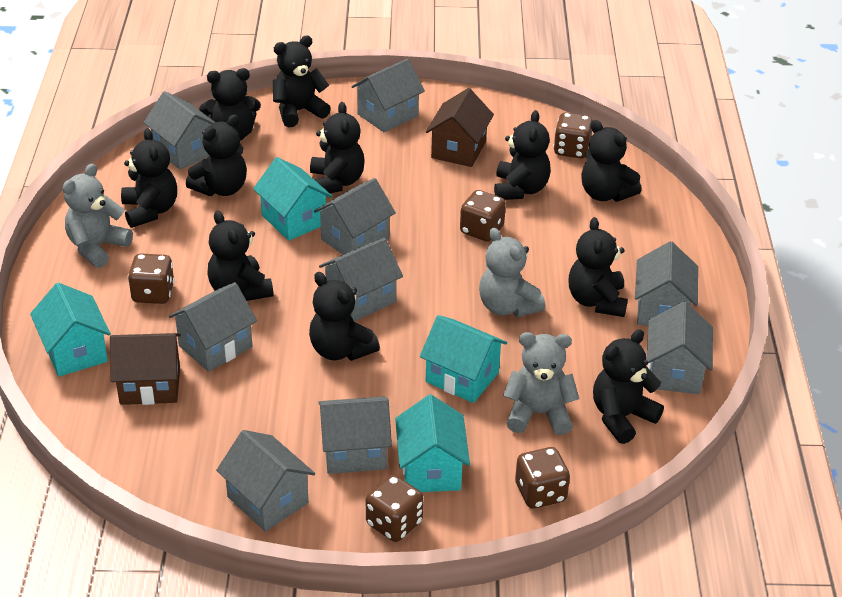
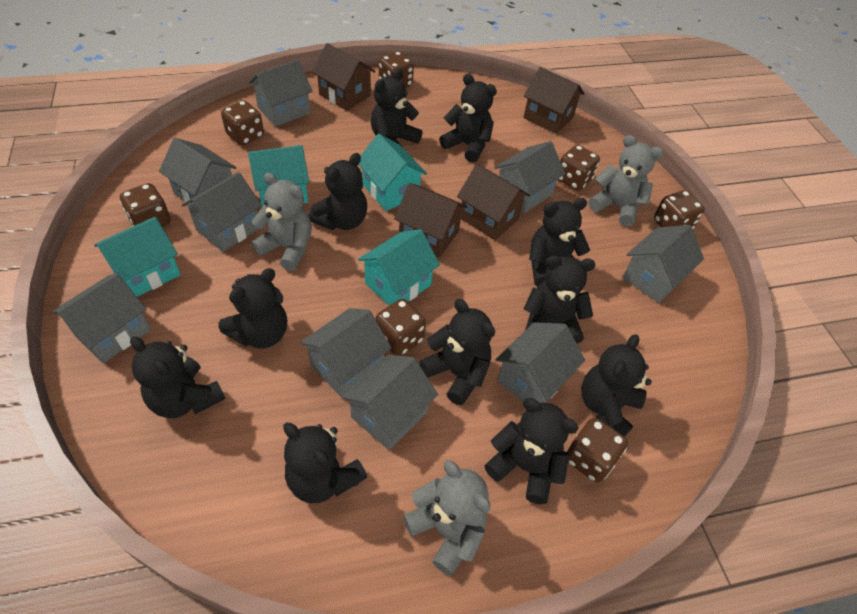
brown dice: 5 -> 7
brown house: 2 -> 4

